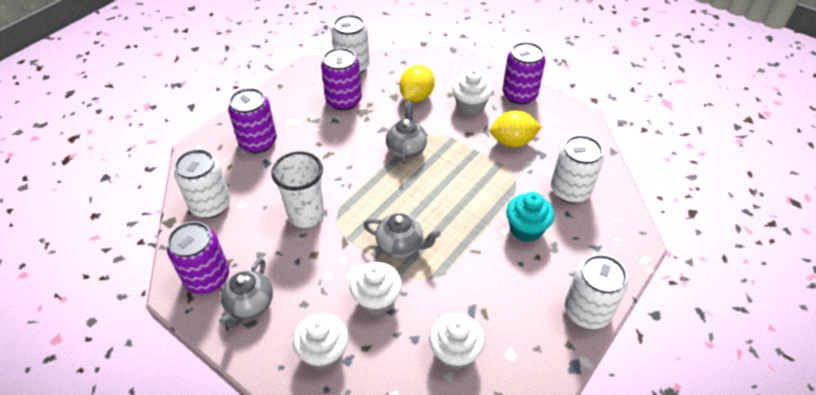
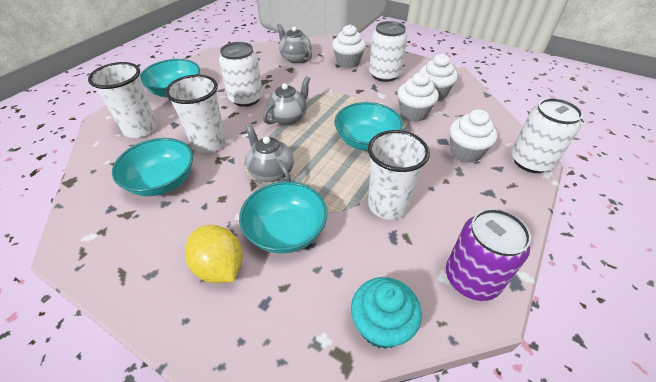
purple can: 4 -> 1
turquoise bowl: 0 -> 4
white can: 4 -> 3
white cup: 1 -> 3
yellow lemon: 2 -> 1

